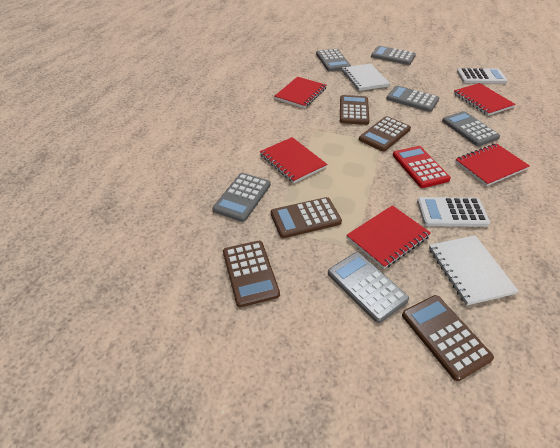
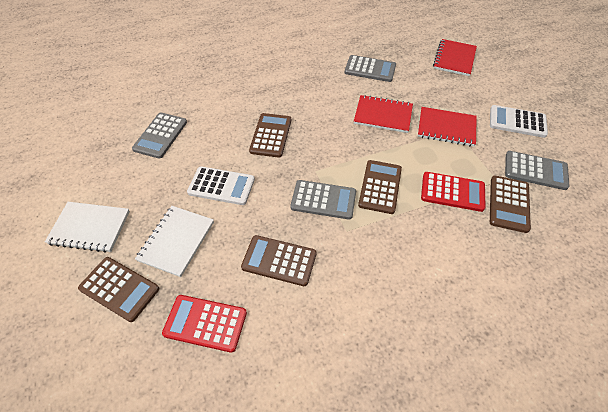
grey calculator: 6 -> 4
red calculator: 1 -> 2
red notebook: 5 -> 3

